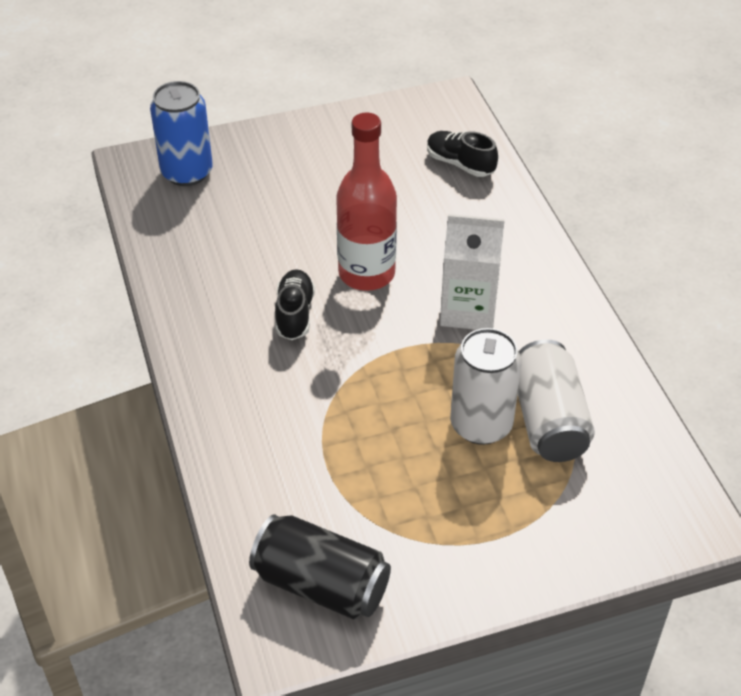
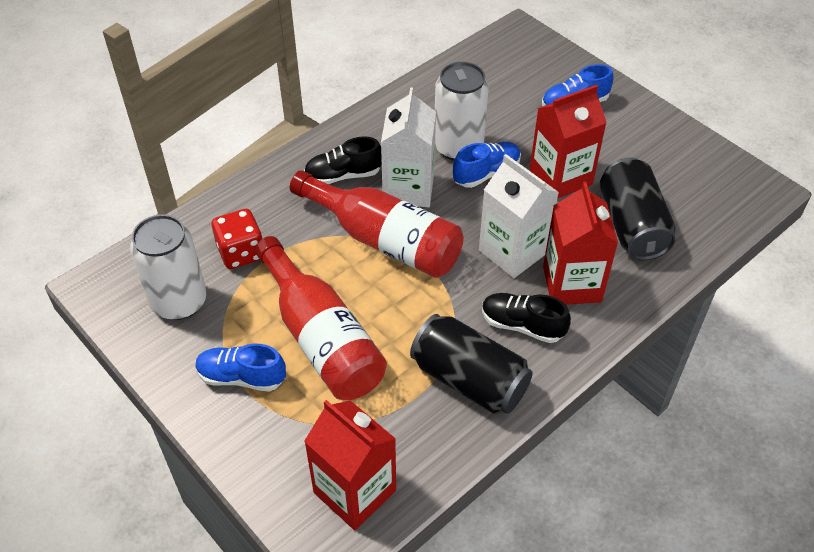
black can: 1 -> 2
blue can: 1 -> 0
blue shoe: 0 -> 3
red bottle: 1 -> 2
red carton: 0 -> 3
red dice: 0 -> 1
white carton: 1 -> 2

